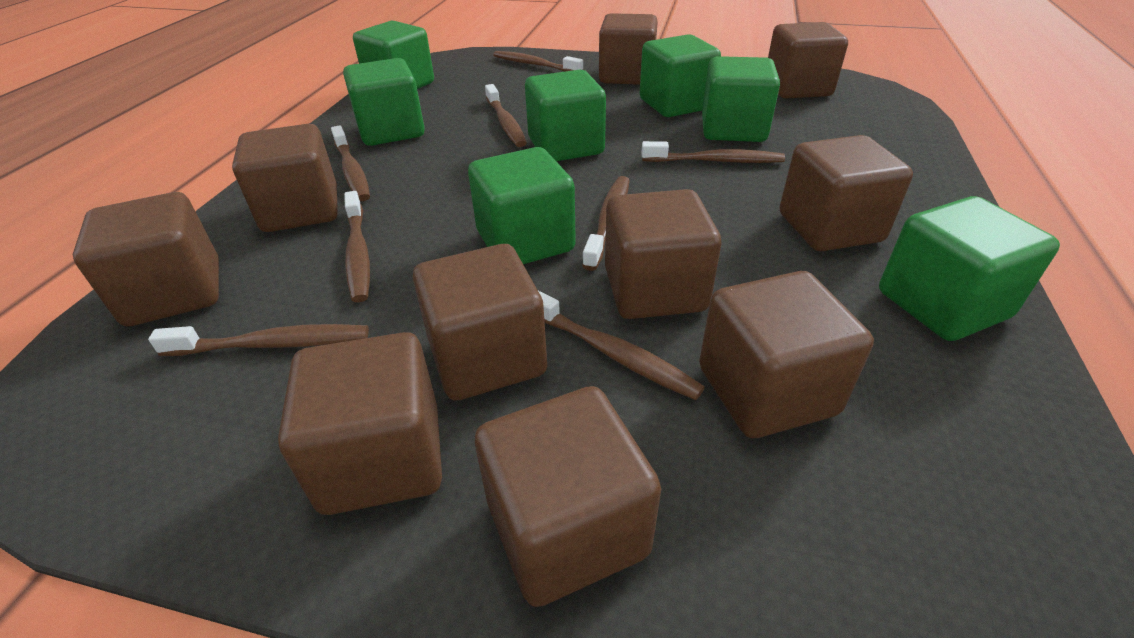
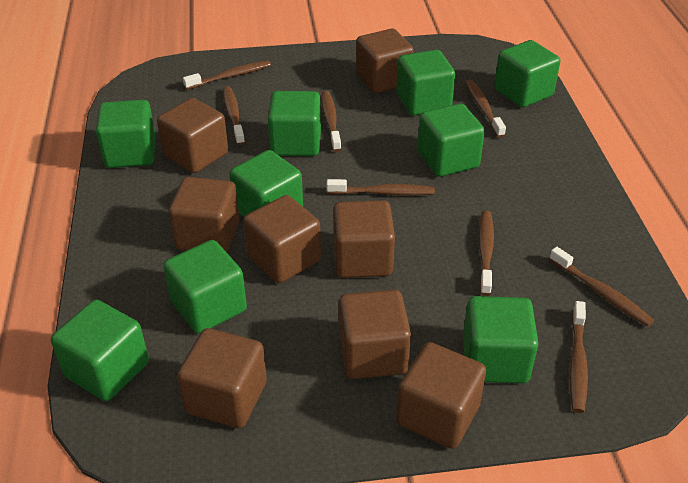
brown cube: 10 -> 8
green cube: 7 -> 9

